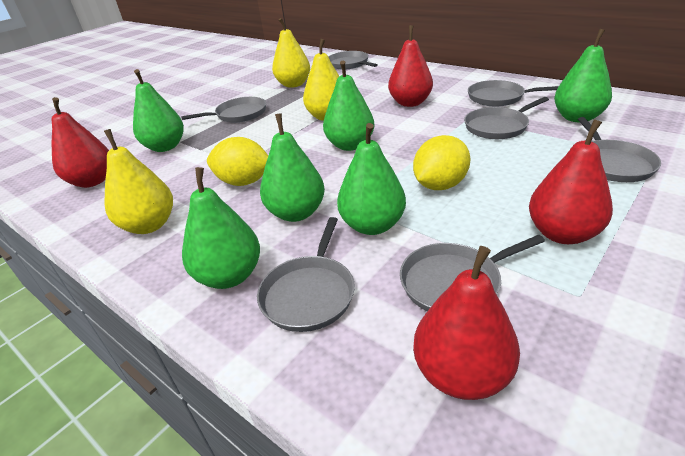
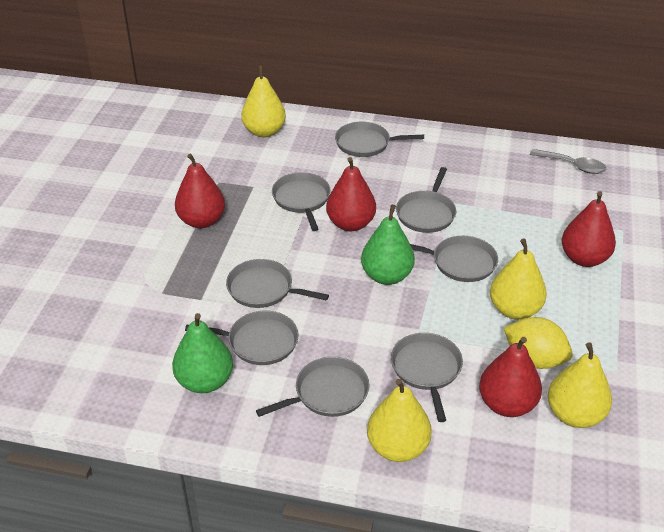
green pear: 6 -> 2
grey pan: 7 -> 8
grey spoon: 0 -> 1
yellow lemon: 2 -> 1
yellow pear: 3 -> 4

